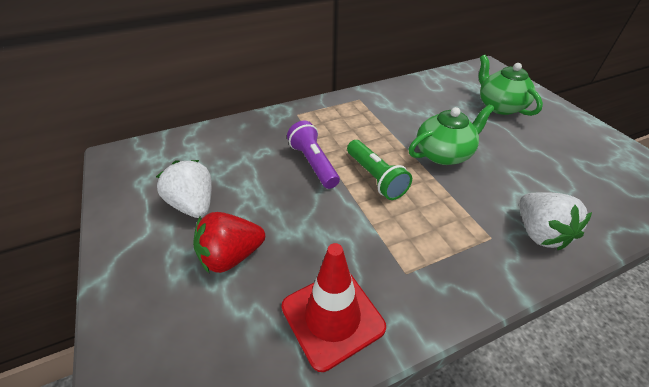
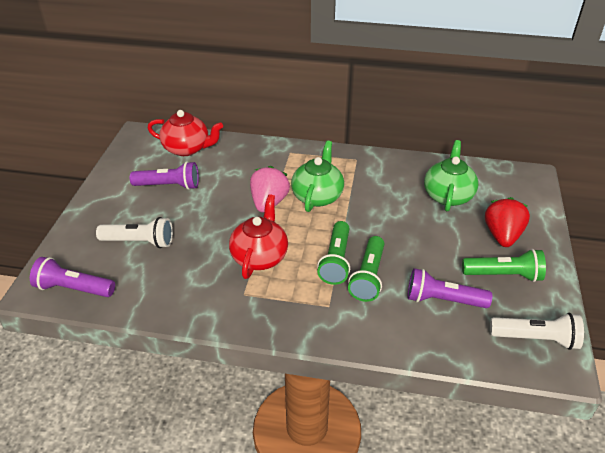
green flashlight: 1 -> 3
pink strawberry: 0 -> 1
purple flashlight: 1 -> 3
red teapot: 0 -> 2
red traffic cone: 1 -> 0
white flashlight: 0 -> 2
white strawberry: 2 -> 0

